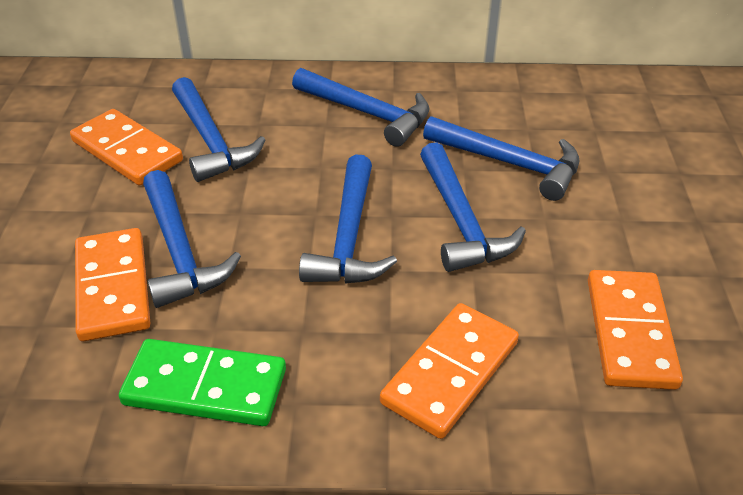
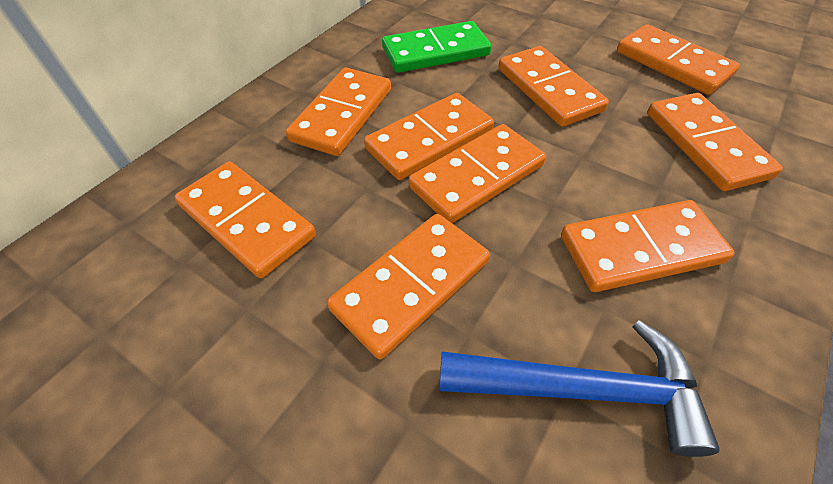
blue hammer: 6 -> 1
orange domino: 4 -> 9

